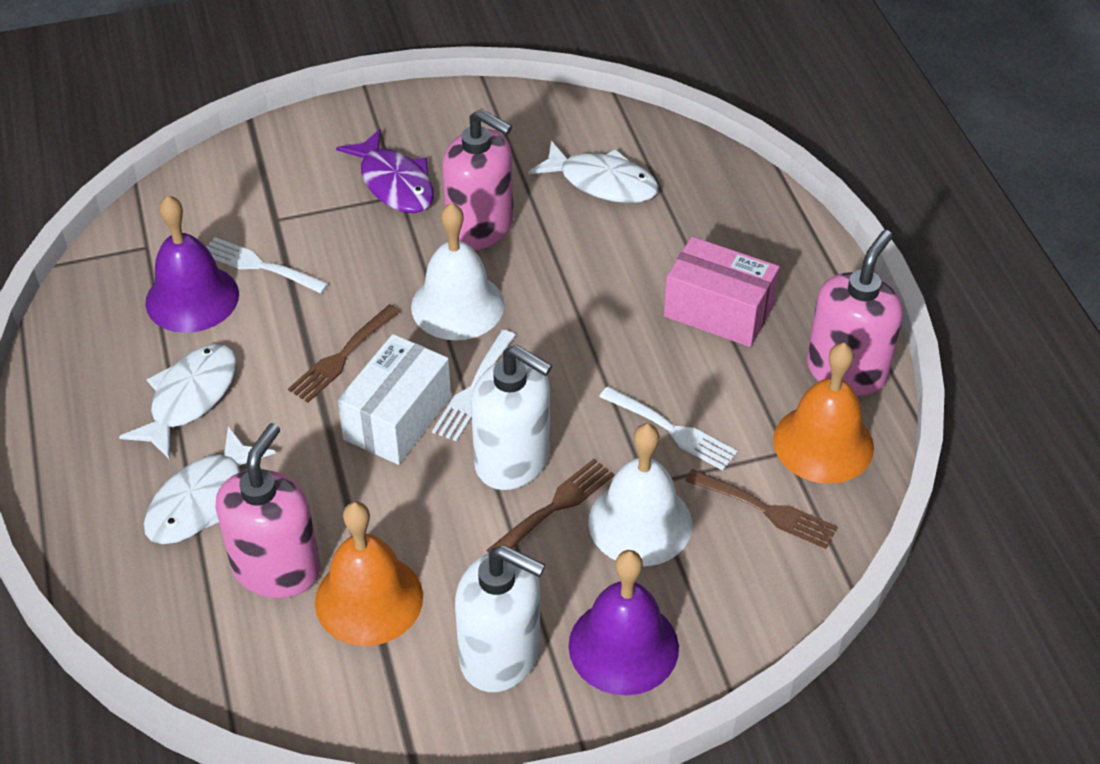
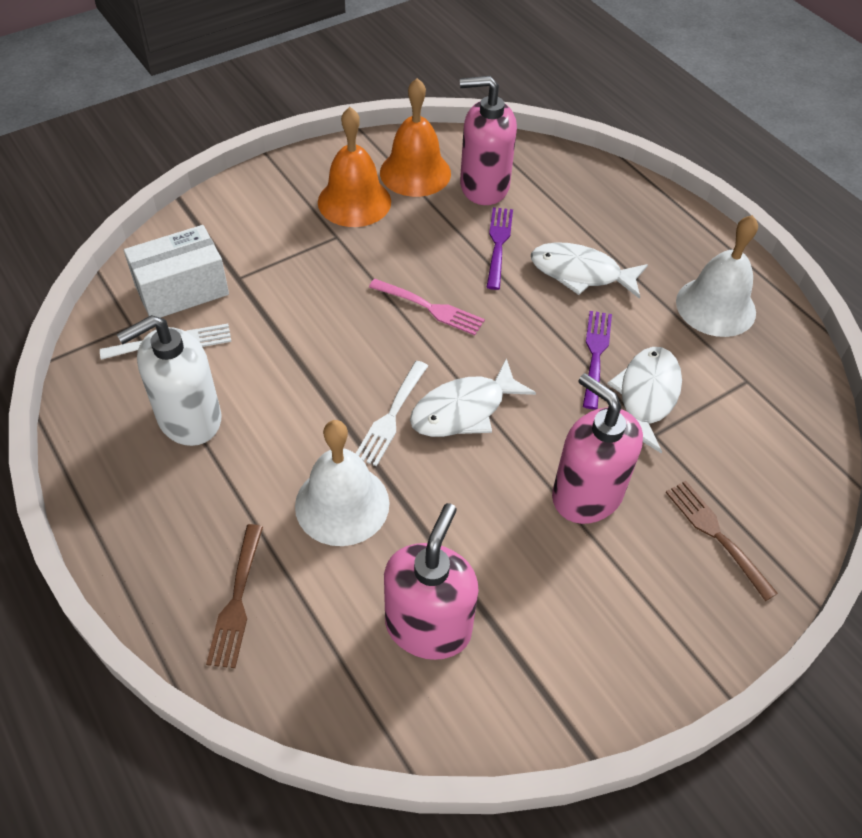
brown fork: 3 -> 2
pink box: 1 -> 0
pink fork: 0 -> 1
purple bell: 2 -> 0
purple fish: 1 -> 0
purple fork: 0 -> 2
white fork: 3 -> 2
white soap dispenser: 2 -> 1

